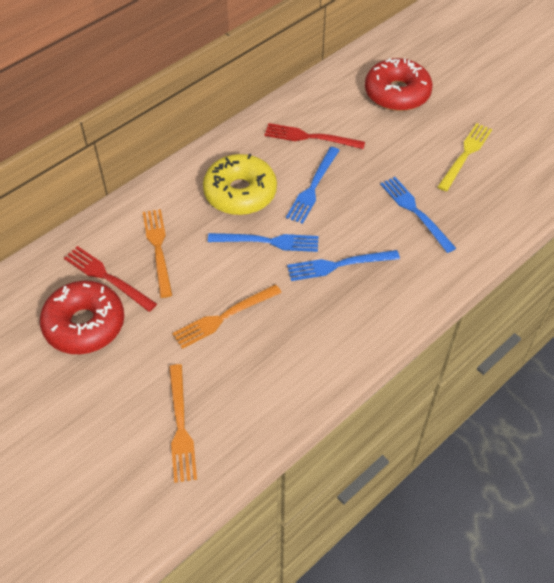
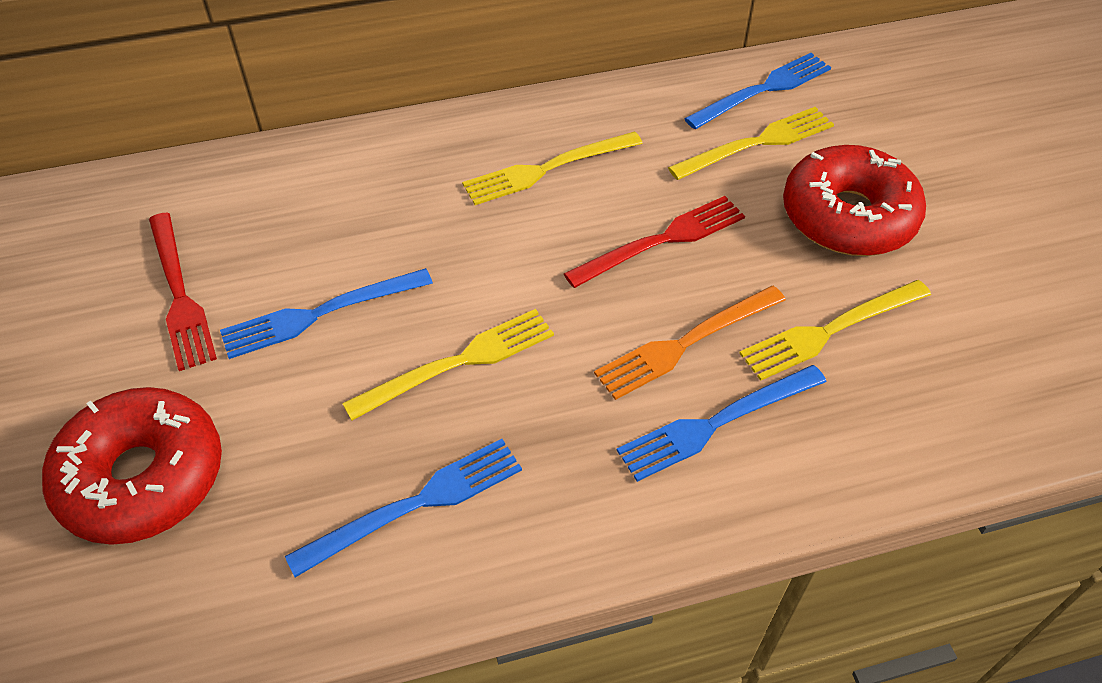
orange fork: 3 -> 1
yellow donut: 1 -> 0
yellow fork: 1 -> 4

